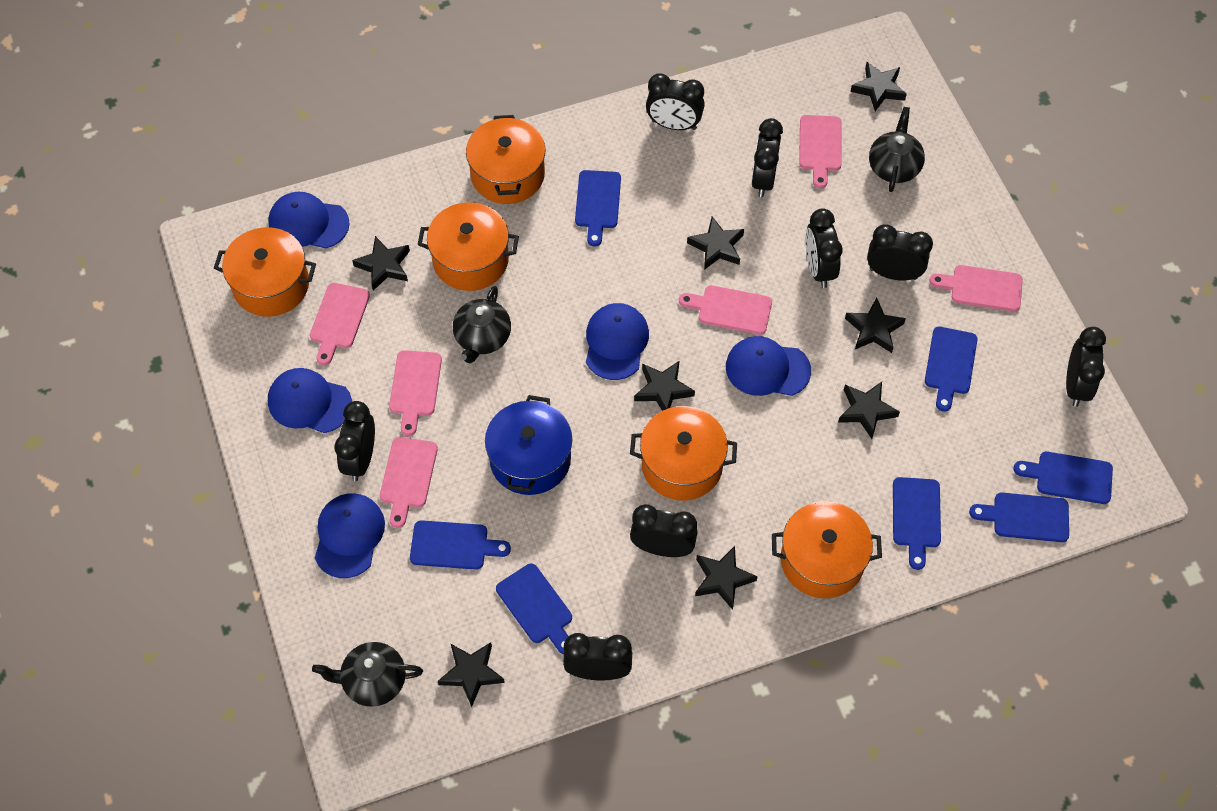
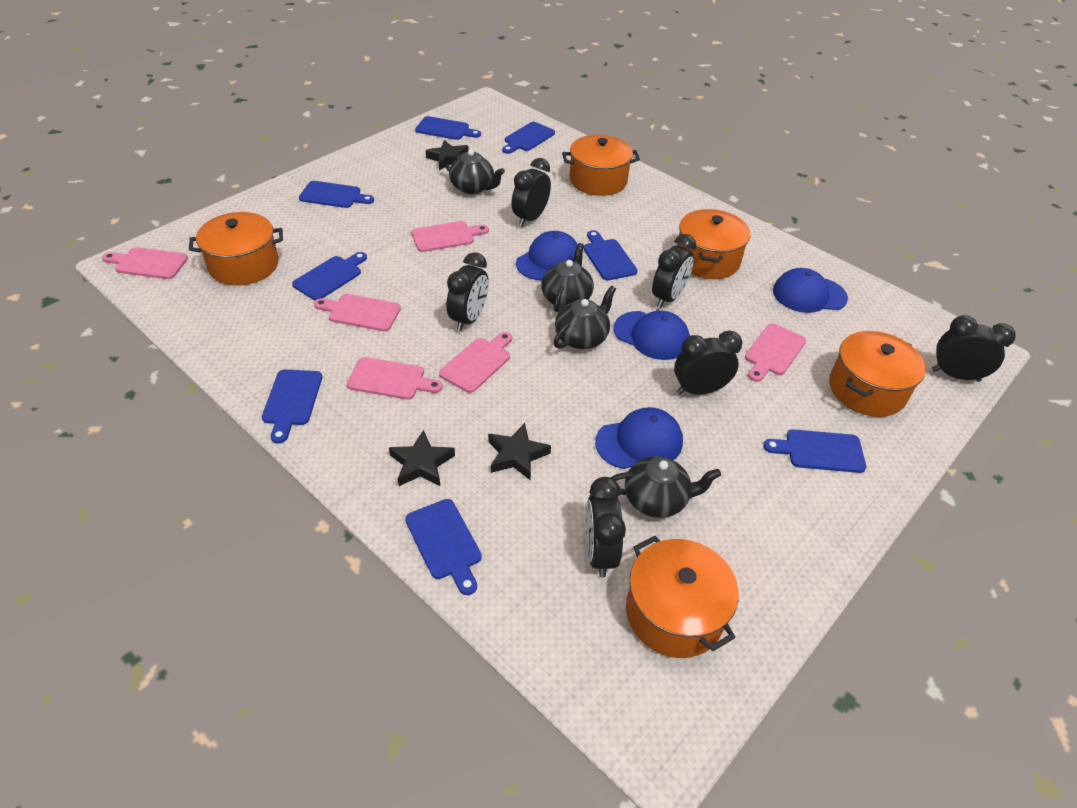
black clock: 8 -> 6
black star: 8 -> 3
black teapot: 3 -> 4
blue cap: 5 -> 4
blue cutting board: 7 -> 8
blue pot: 1 -> 0

